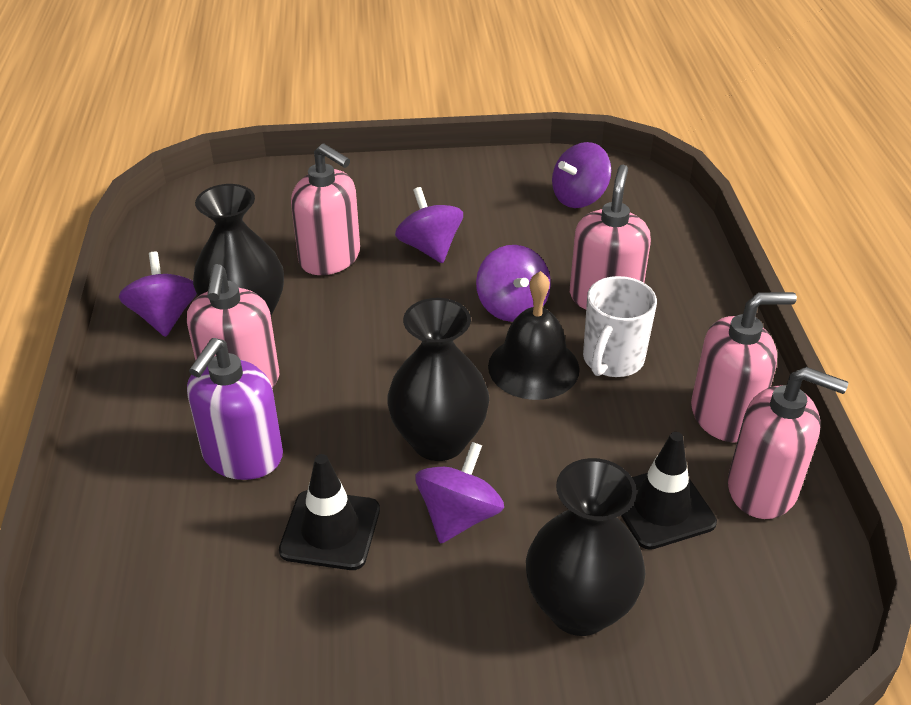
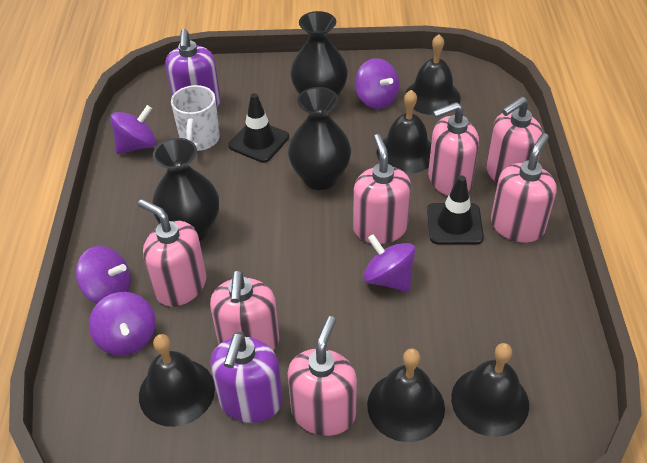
black bell: 1 -> 5
pink soap dispenser: 5 -> 7
purple soap dispenser: 1 -> 2

